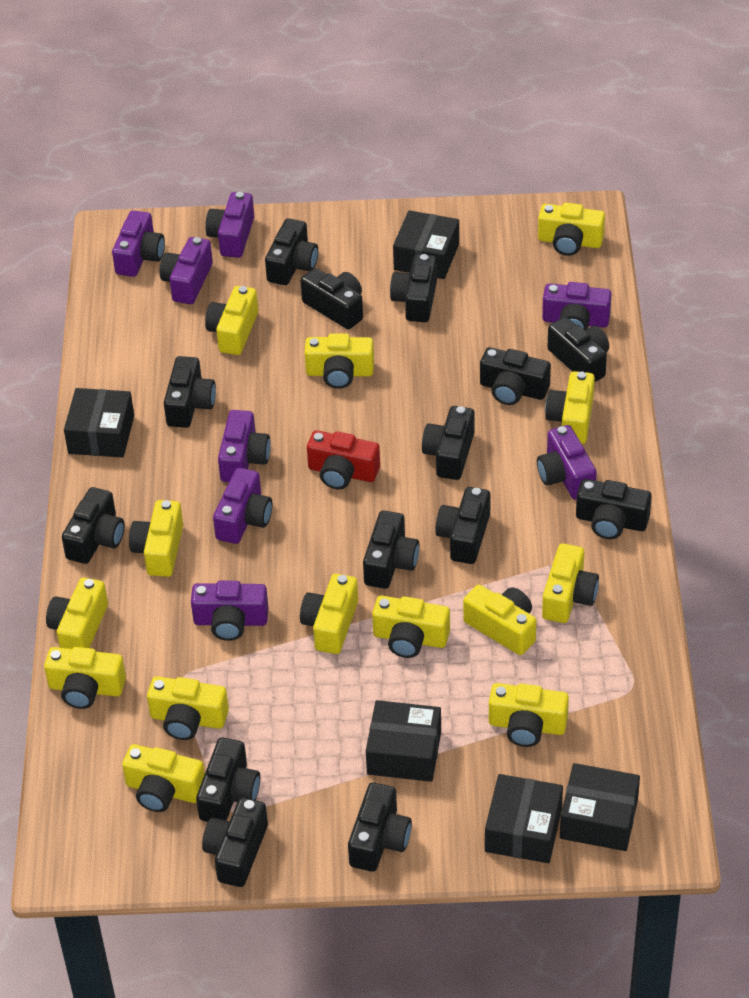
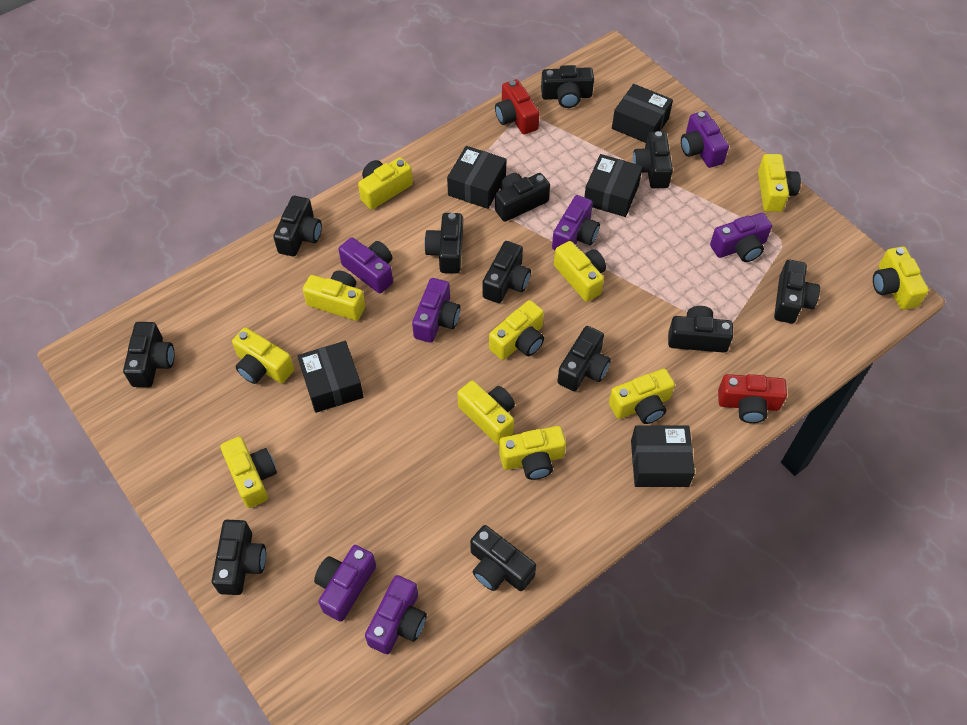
black camera: 14 -> 12
purple camera: 8 -> 7
red camera: 1 -> 2
yellow camera: 14 -> 11

